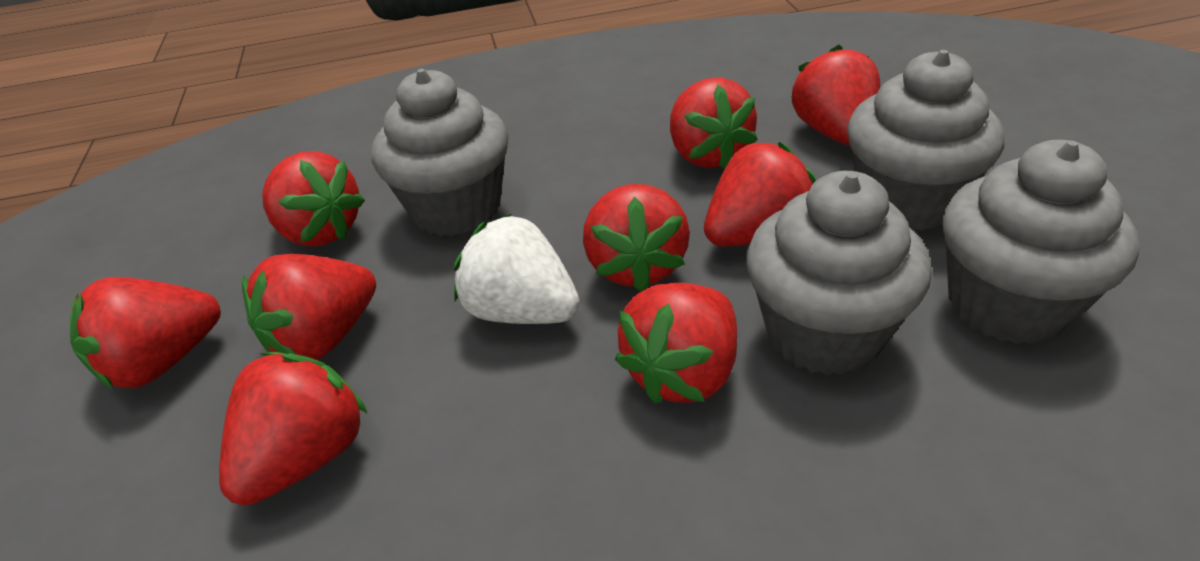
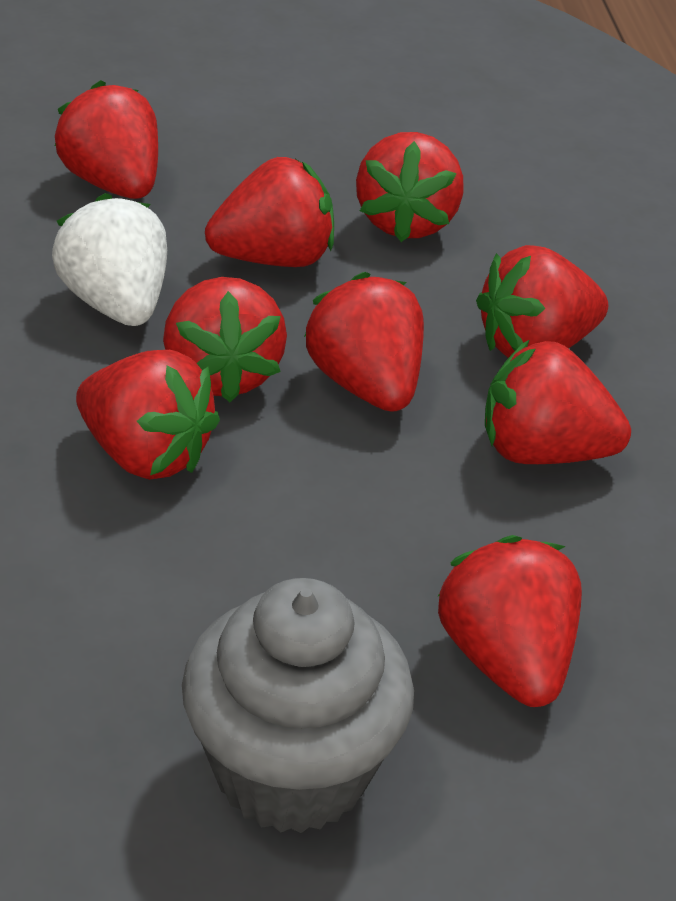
grey cupcake: 4 -> 1

